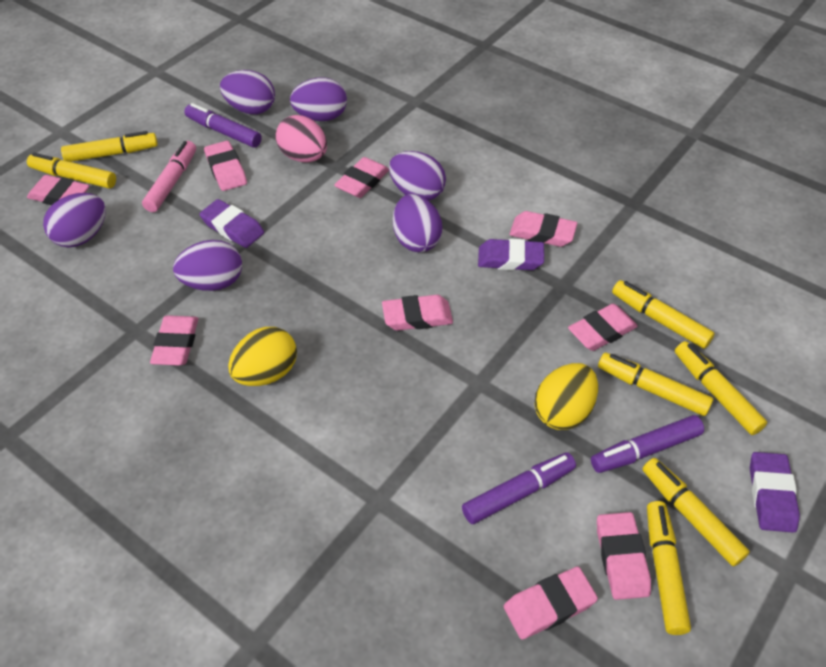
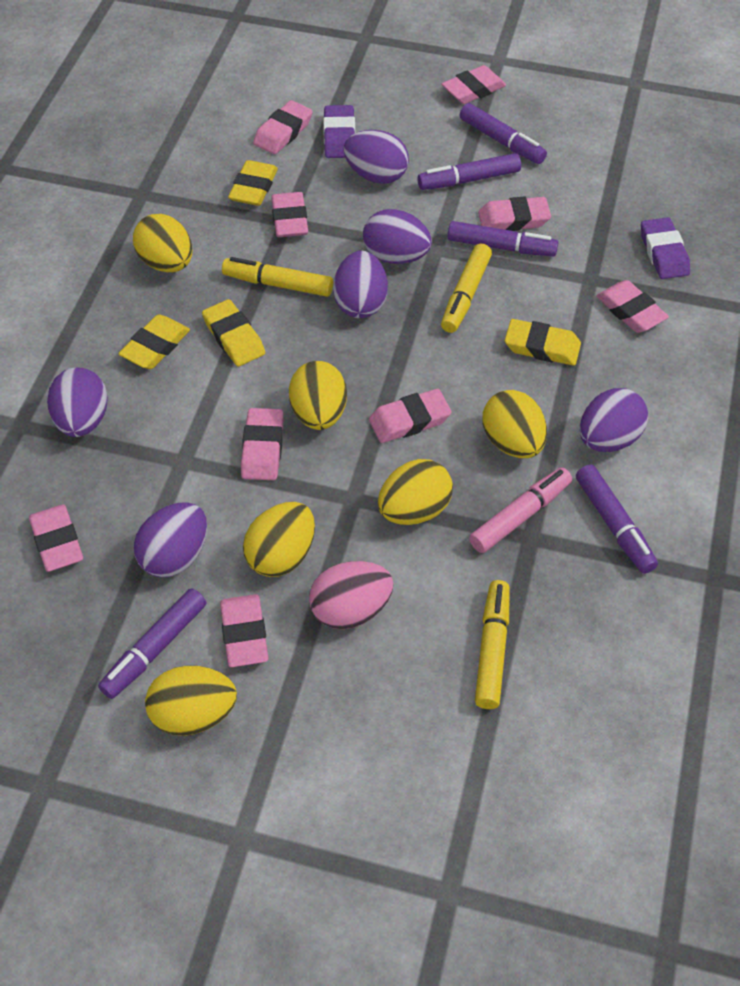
purple eraser: 3 -> 2
purple marker: 3 -> 5
yellow egg: 2 -> 6
yellow eraser: 0 -> 4
yellow marker: 7 -> 3

